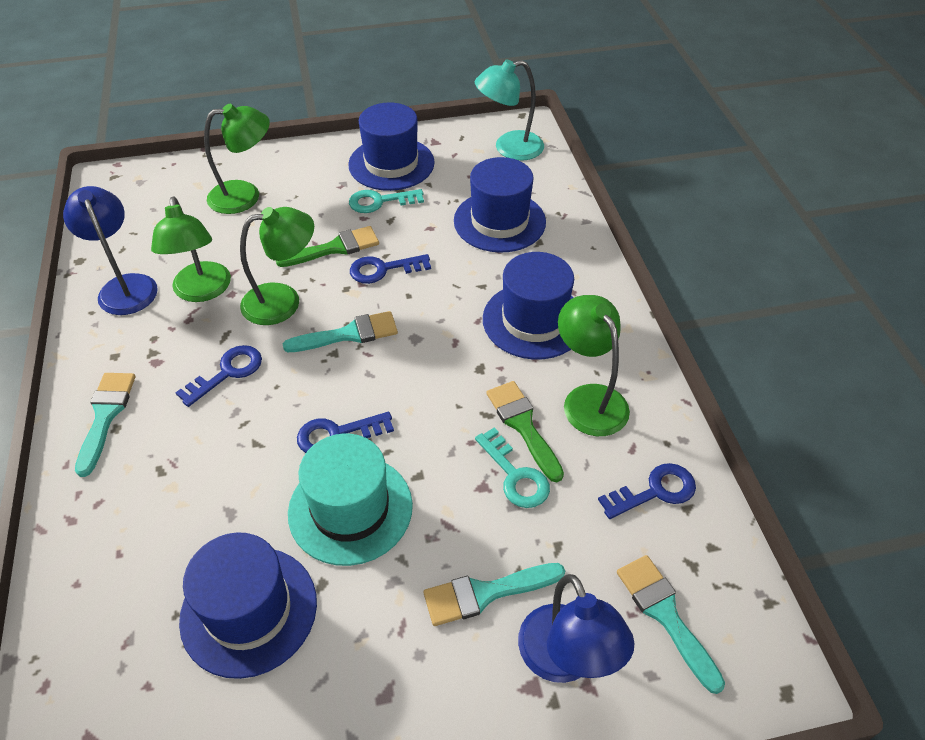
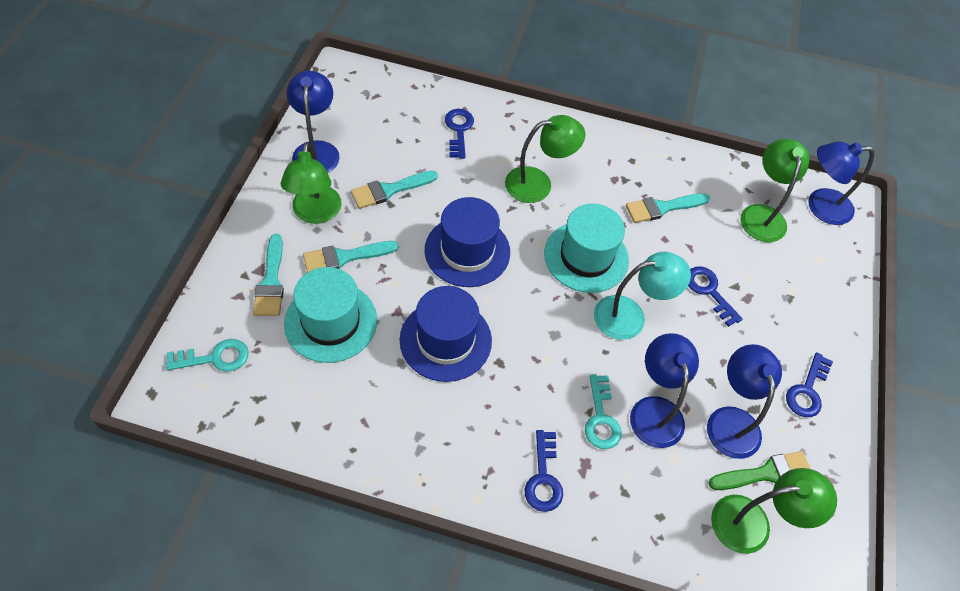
blue hat: 4 -> 2
blue lamp: 2 -> 4
green brush: 2 -> 1
turquoise hat: 1 -> 2

